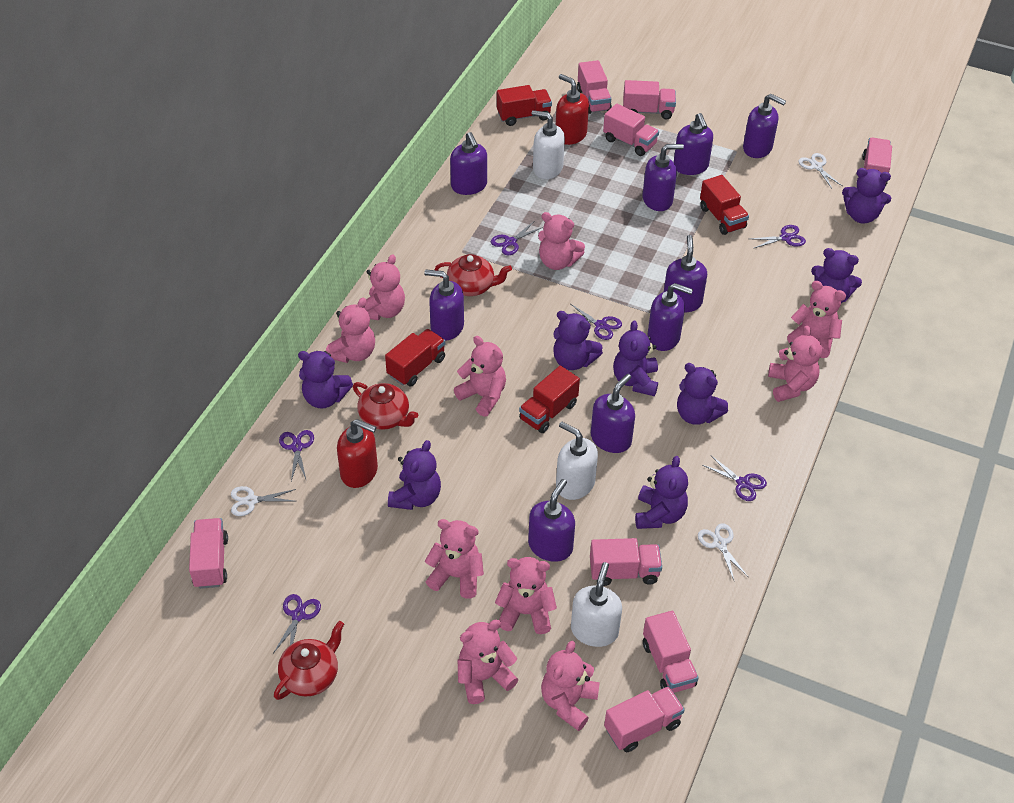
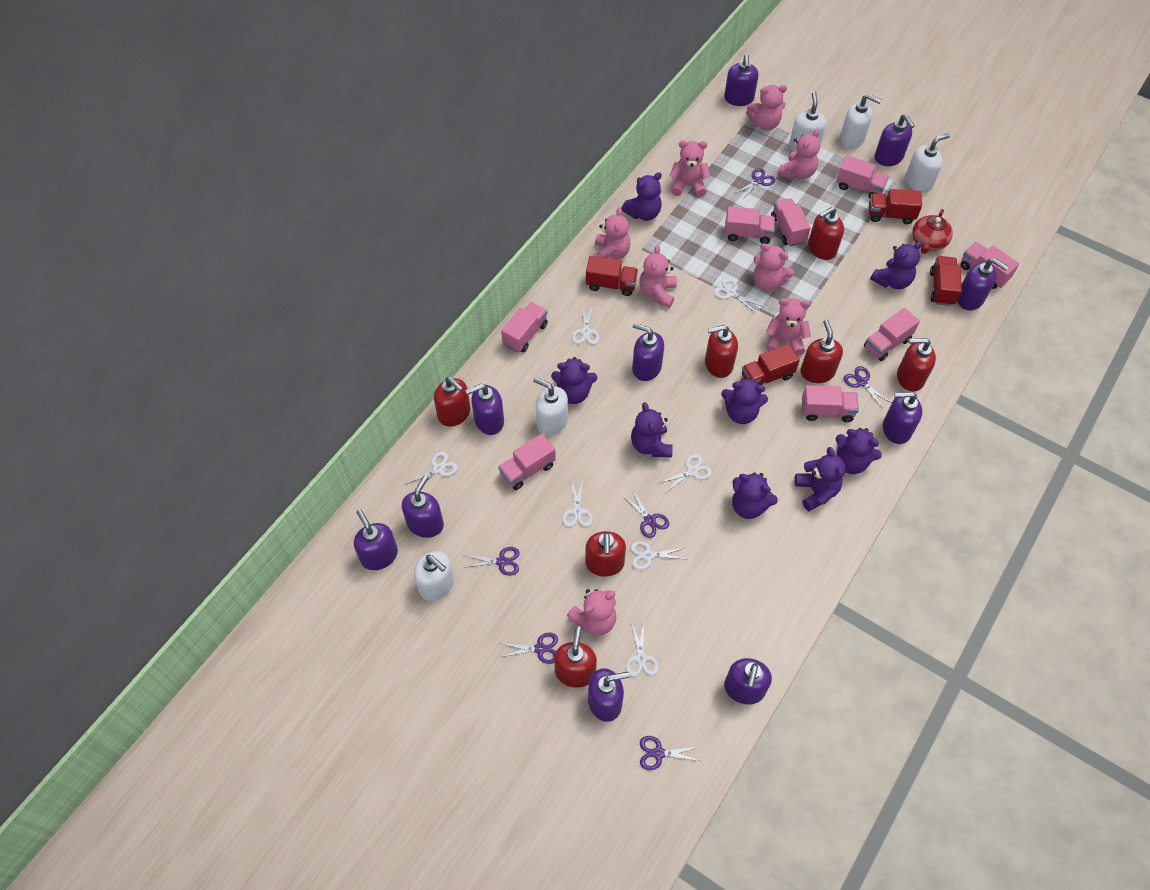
pink teddy bear: 10 -> 8
purple soap dispenser: 9 -> 10
red soap dispenser: 2 -> 7
red teapot: 3 -> 1
white scissors: 3 -> 7
white soap dispenser: 3 -> 5

